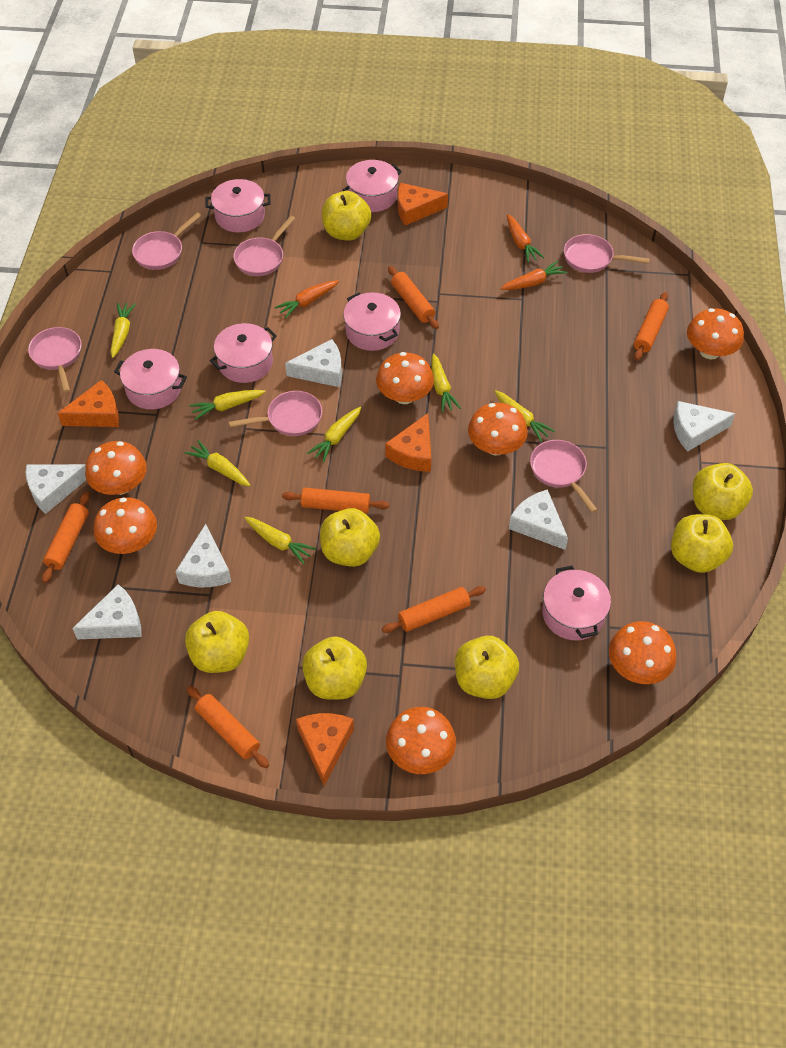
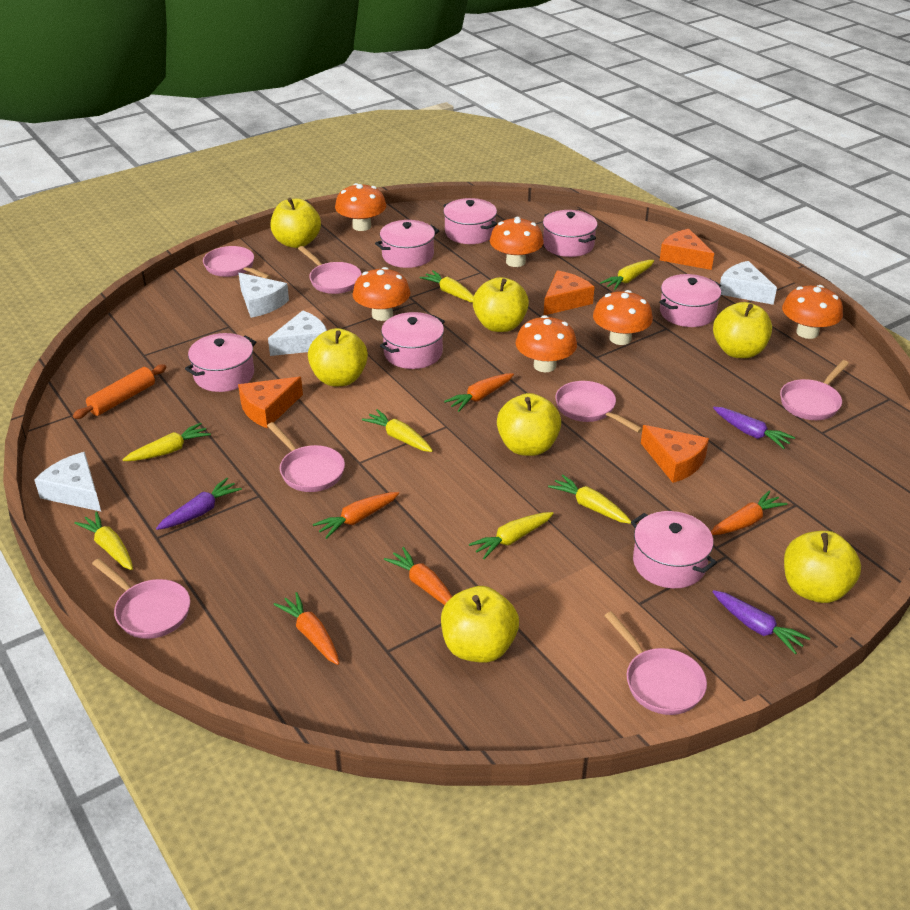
orange carrot: 3 -> 5
orange mushroom: 7 -> 6
orange rolling pin: 6 -> 1
pink pan: 6 -> 7
pink pot: 6 -> 7
purple carrot: 0 -> 3
white cheese: 6 -> 4

